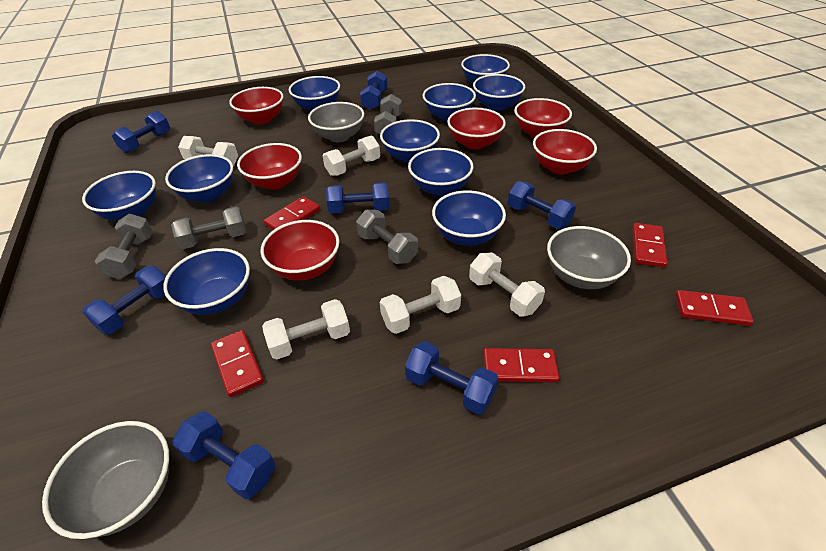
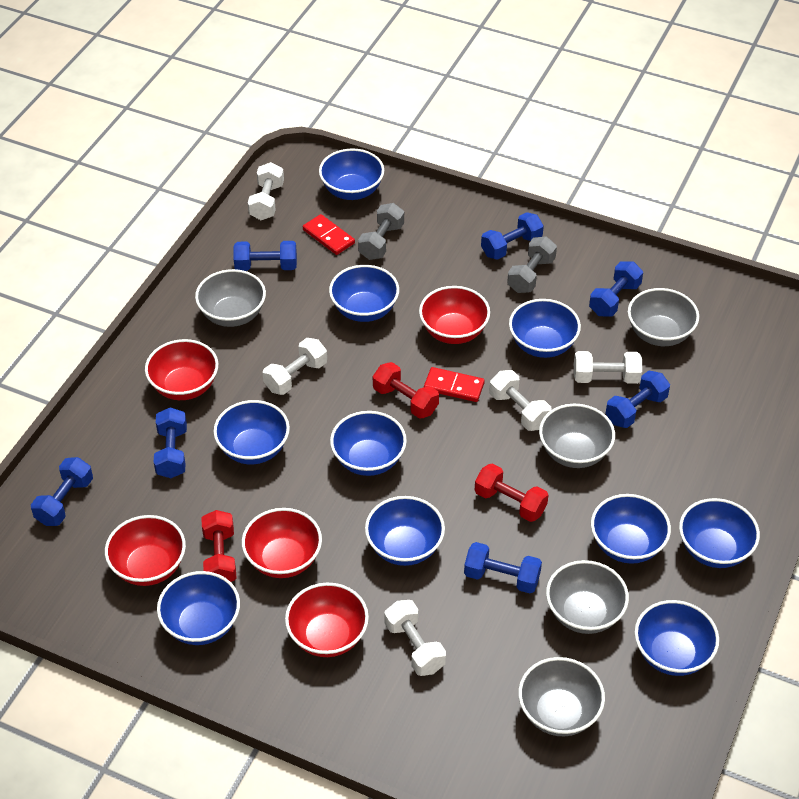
grey bowl: 3 -> 5
grey dumbbell: 4 -> 2
red bowl: 6 -> 5
red domino: 5 -> 2
red dumbbell: 0 -> 3

